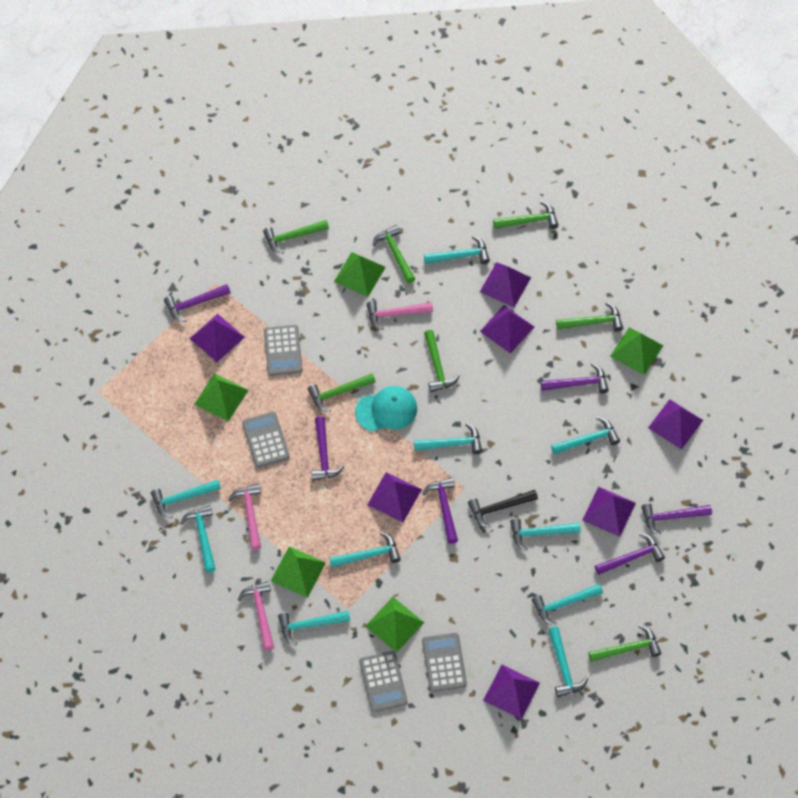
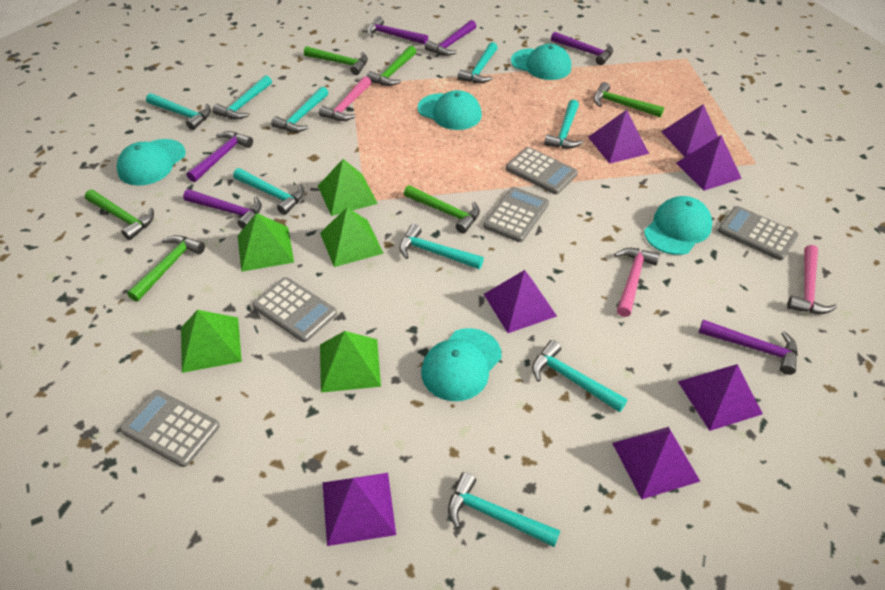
black hammer: 1 -> 0
green hammer: 7 -> 6
grey calculator: 4 -> 5
turquoise cap: 1 -> 5
turquoise hammer: 10 -> 9

